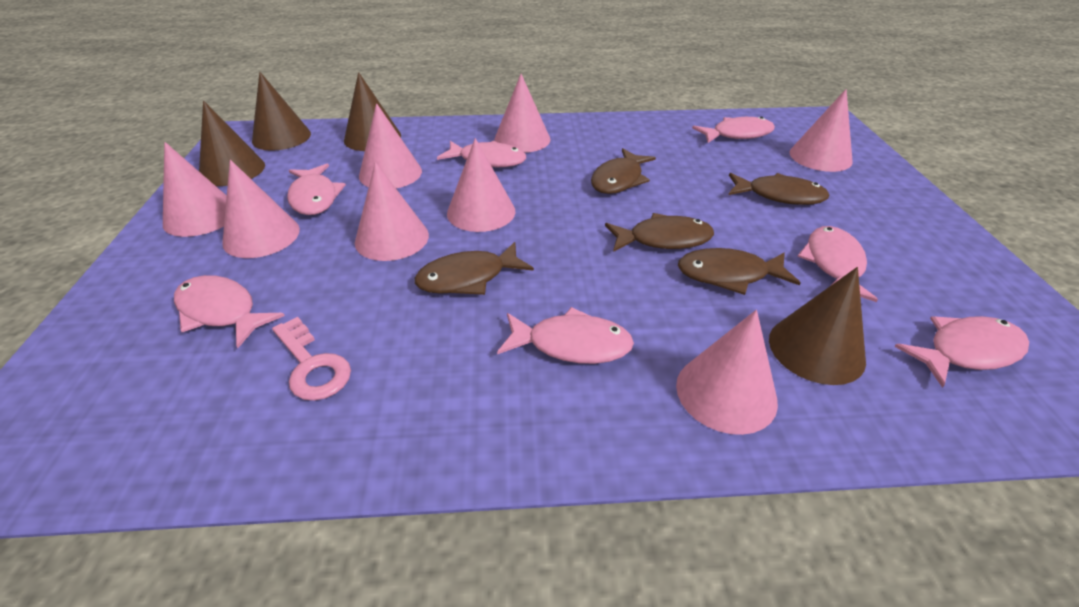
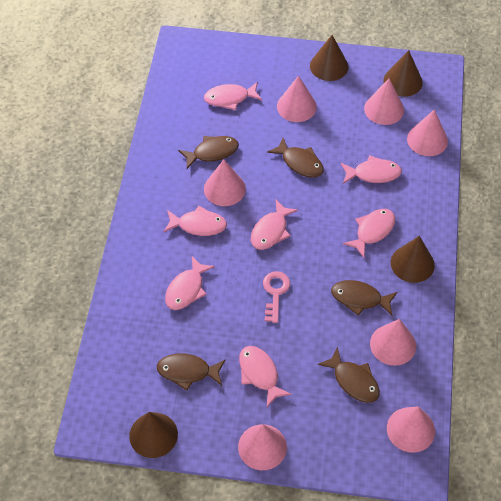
pink cone: 8 -> 7

